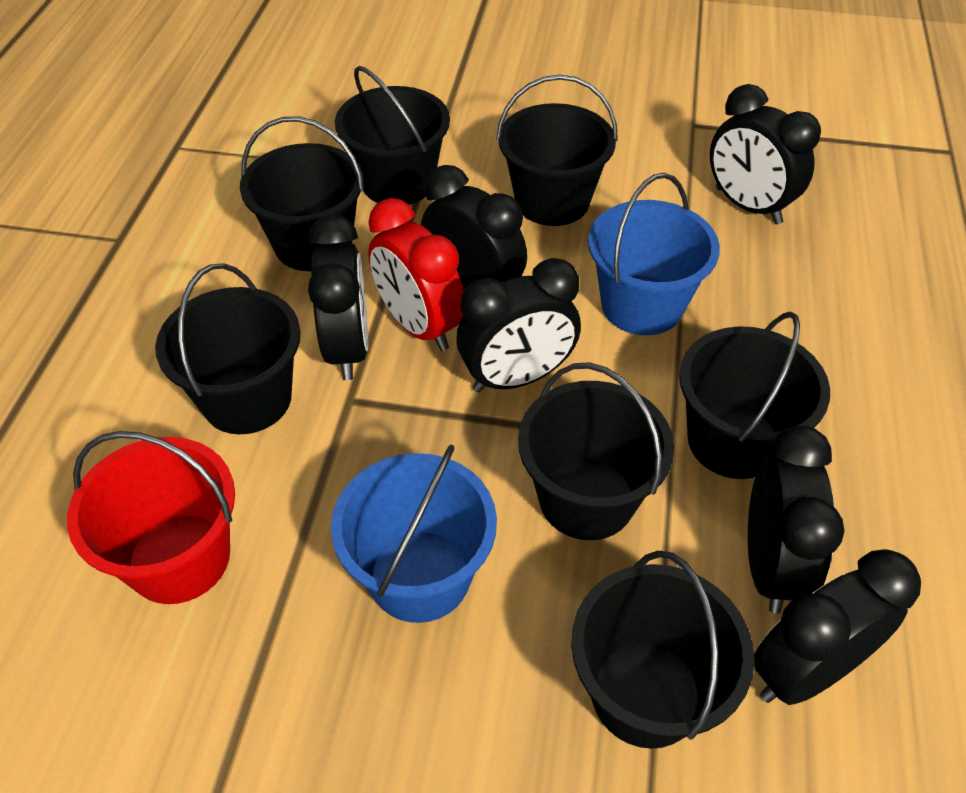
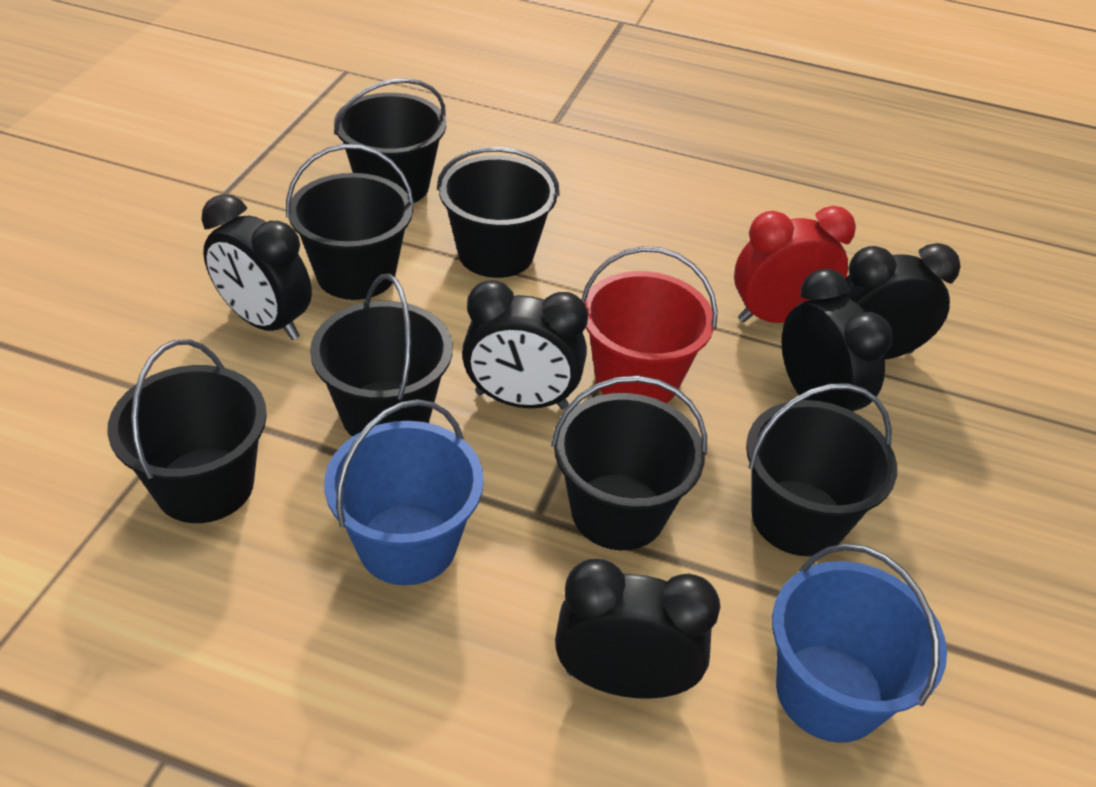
black clock: 6 -> 5

